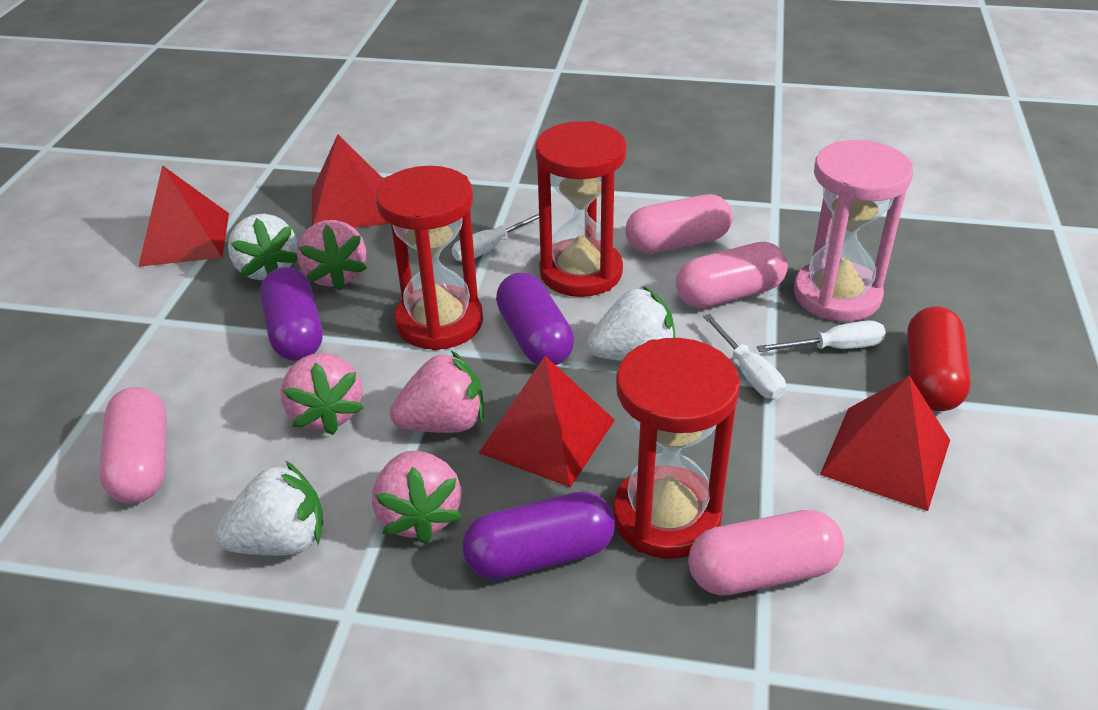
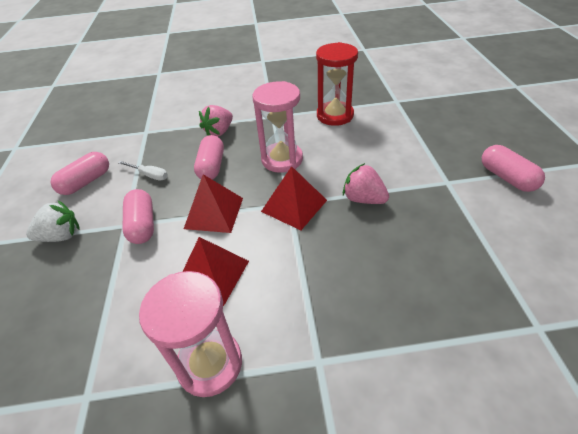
pink hourglass: 1 -> 2
pink strawberry: 4 -> 2
purple capsule: 3 -> 0
red capsule: 1 -> 0
red hourglass: 3 -> 1
red pyramid: 4 -> 3
white screwdriver: 3 -> 1
white strawberry: 3 -> 1

